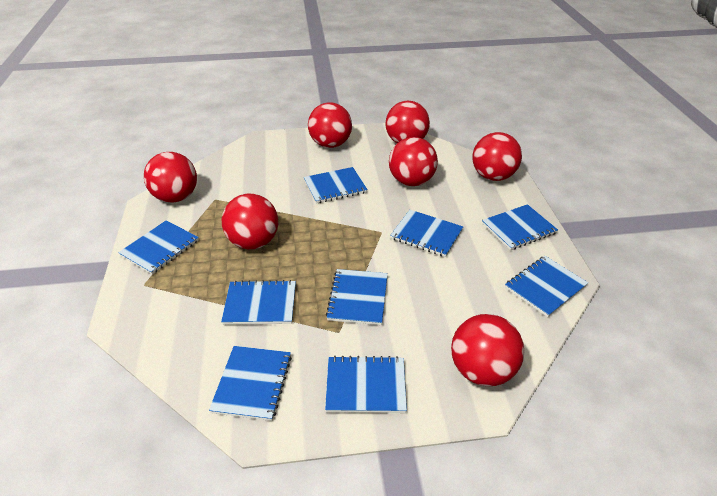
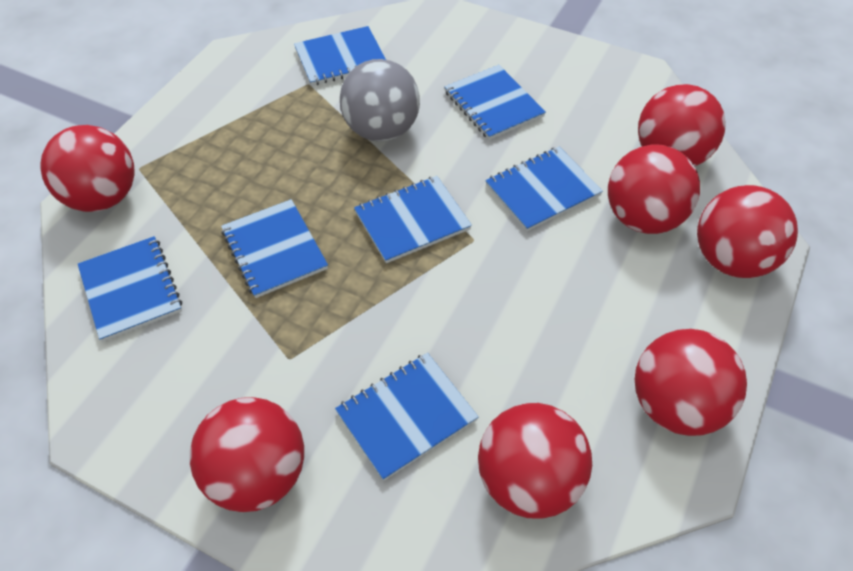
blue notebook: 9 -> 7
grey ball: 0 -> 1

